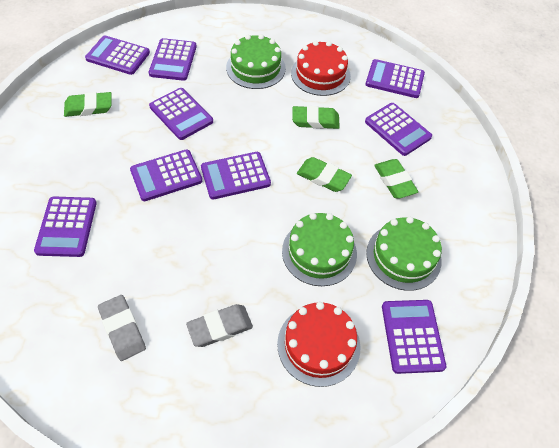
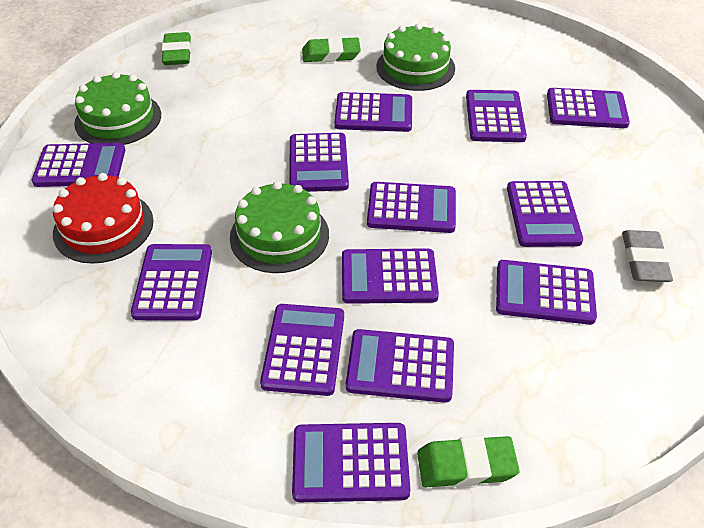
green eraser: 4 -> 3
grey eraser: 2 -> 1
purple calculator: 9 -> 13
red cake: 2 -> 1

